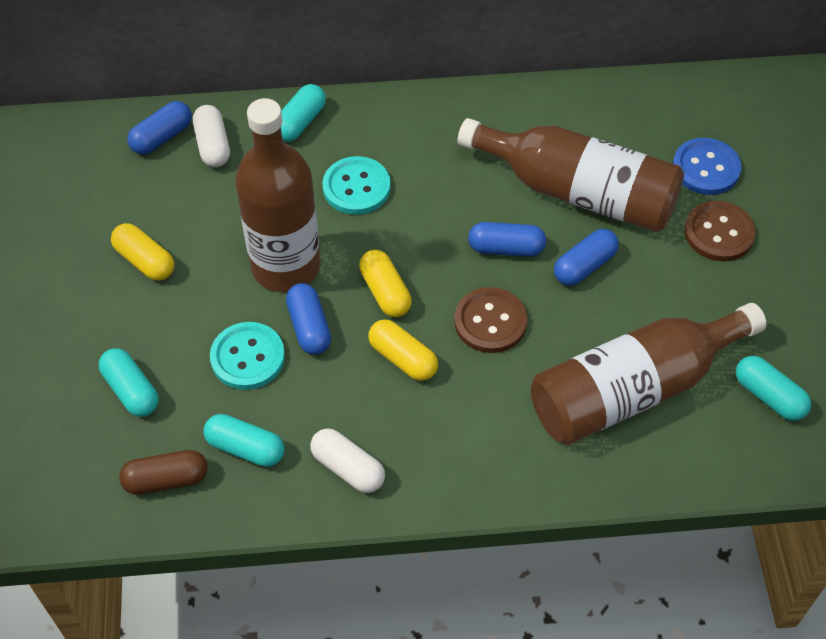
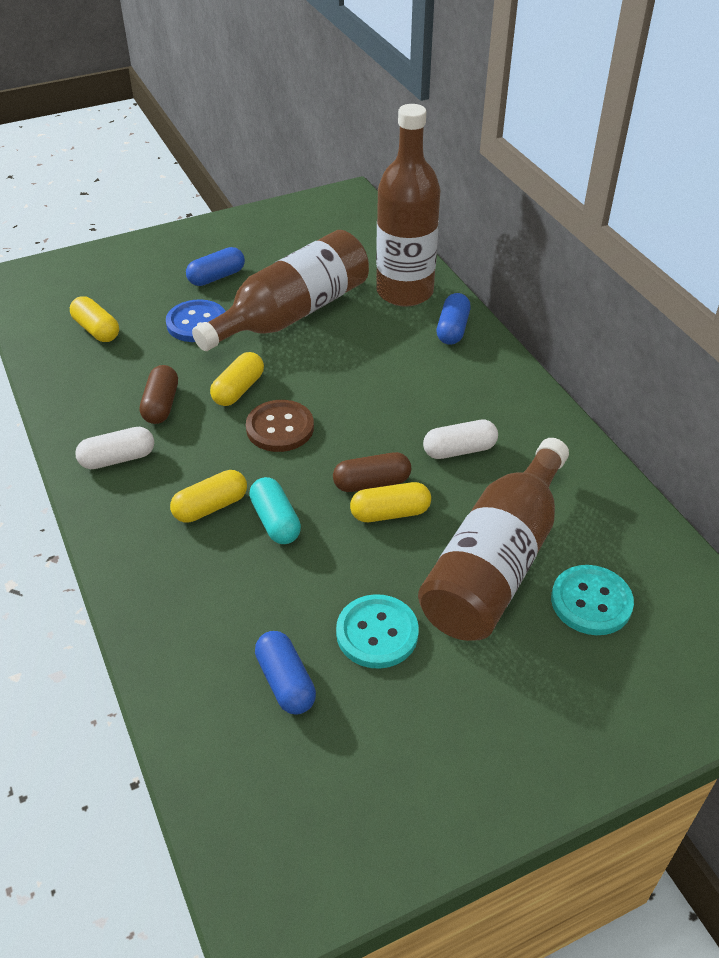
blue capsule: 4 -> 3
brown button: 2 -> 1
brown capsule: 1 -> 2
turquoise capsule: 4 -> 1
yellow capsule: 3 -> 4

